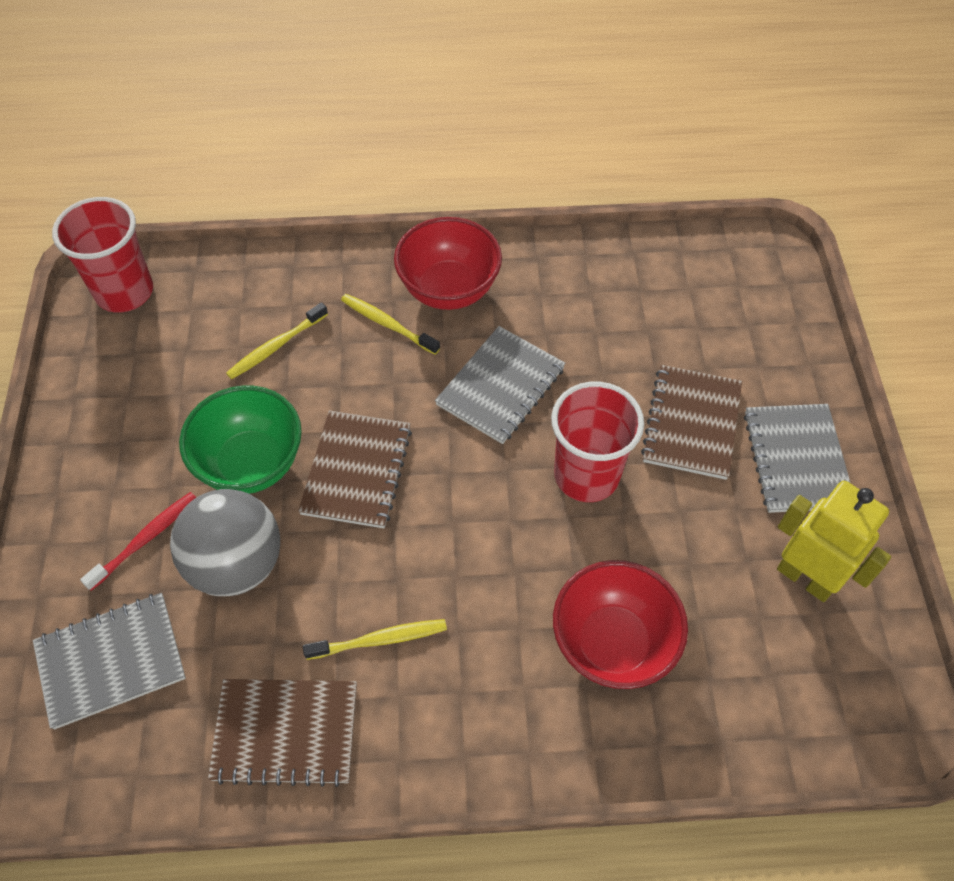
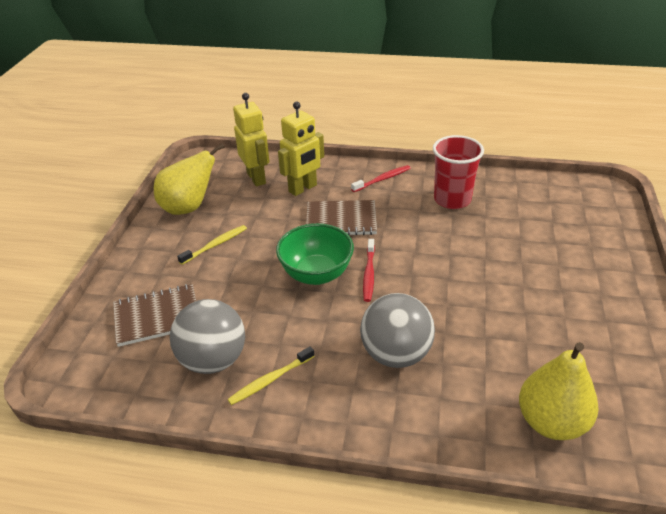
brown notebook: 3 -> 2
grey ball: 1 -> 2
grey notebook: 3 -> 0
red bowl: 2 -> 0
red cup: 2 -> 1
red toothbrush: 1 -> 2
yellow pear: 0 -> 2
yellow robot: 1 -> 2
yellow toothbrush: 3 -> 2

